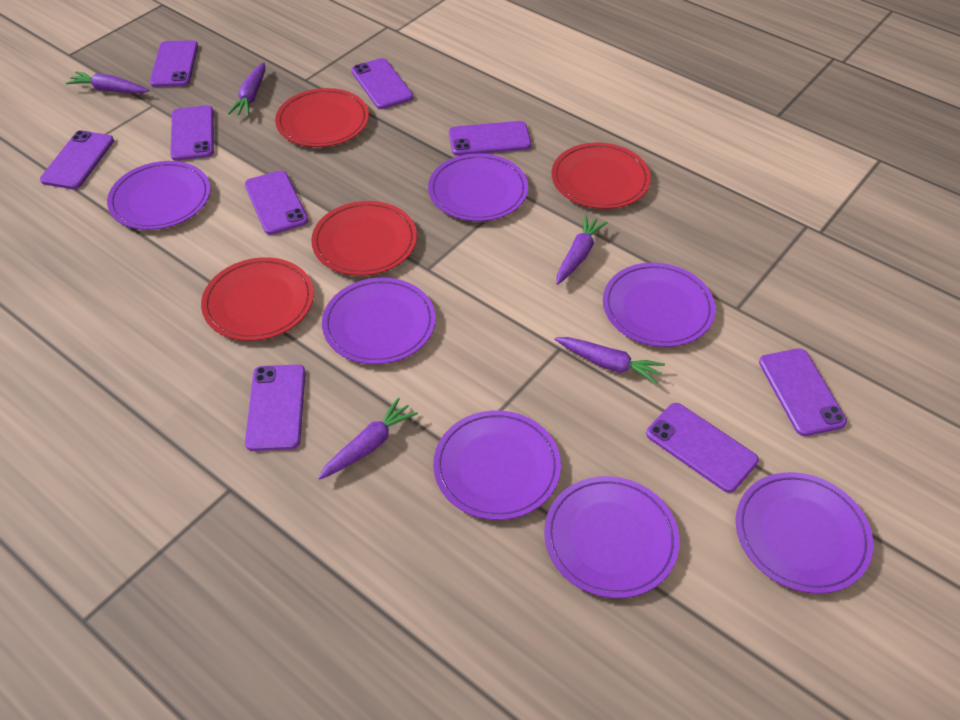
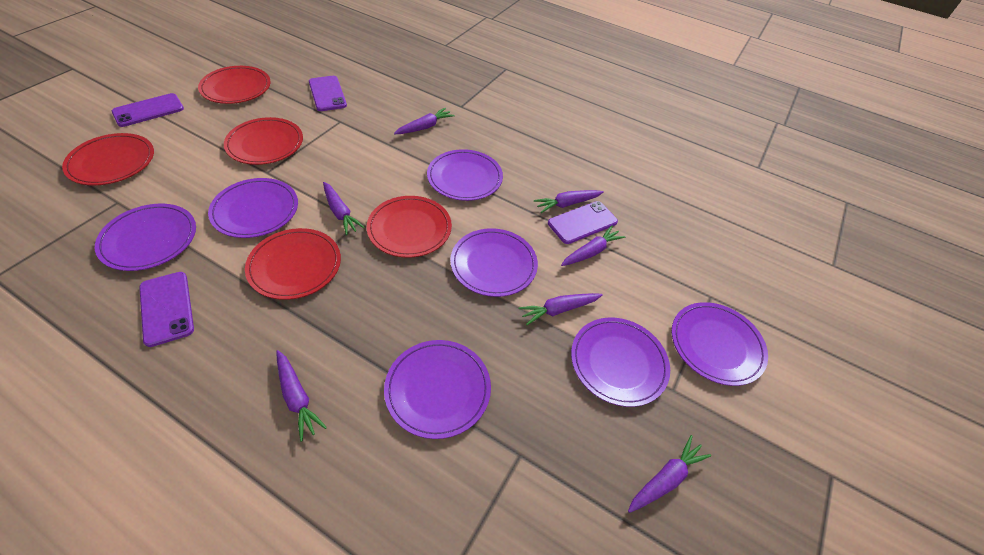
purple carrot: 5 -> 7
purple phone: 9 -> 4
red plate: 4 -> 5

